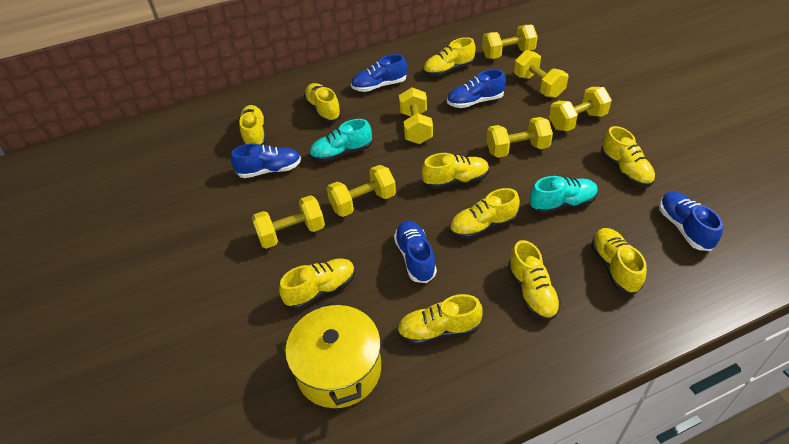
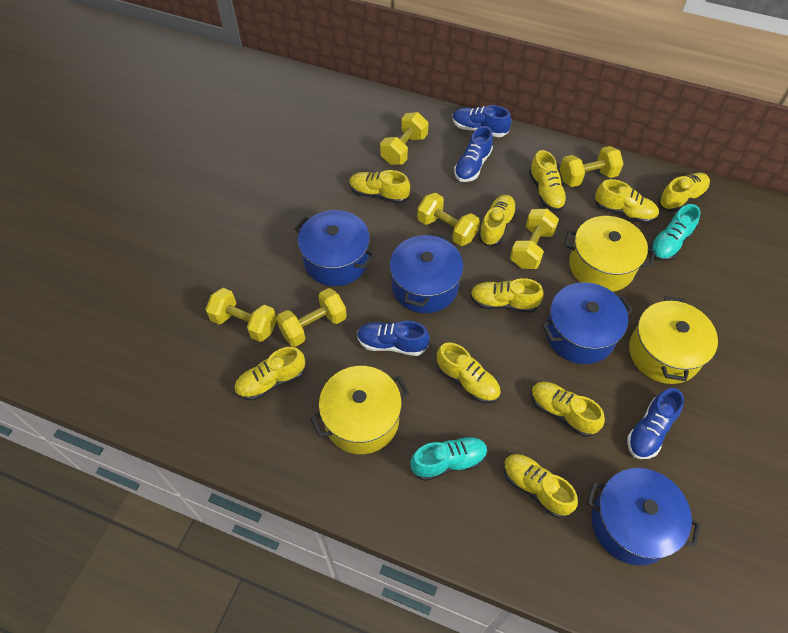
blue pot: 0 -> 4
blue shoe: 5 -> 4
yellow dumbbell: 7 -> 6
yellow pot: 1 -> 3

